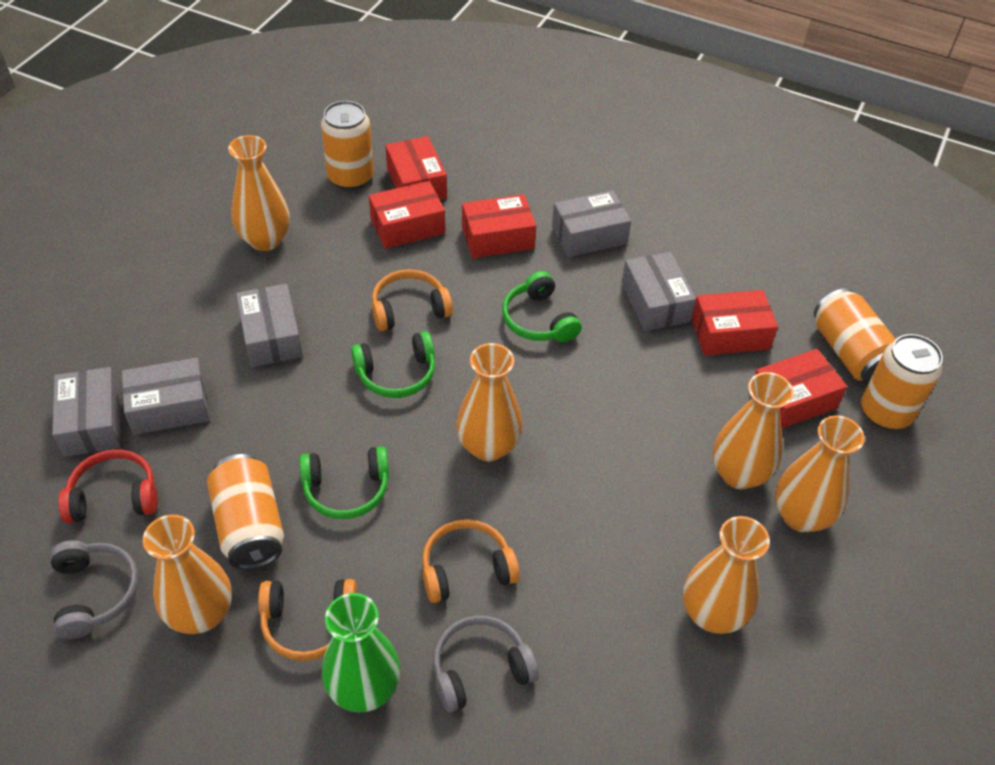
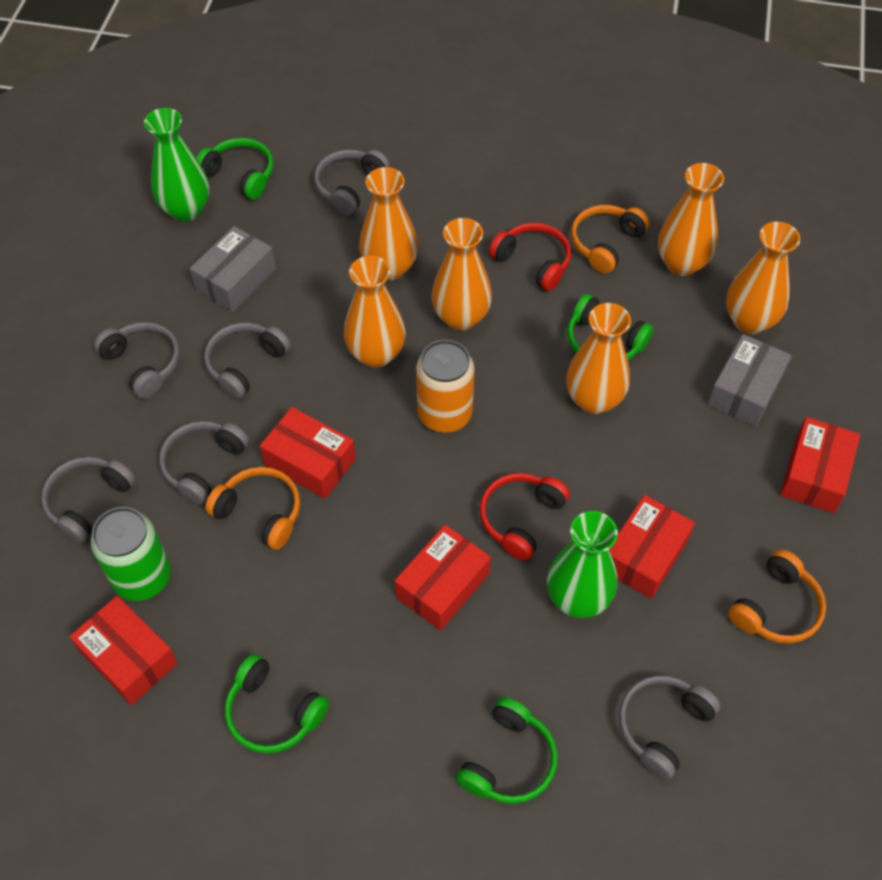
green can: 0 -> 1
green headphones: 3 -> 4
green vase: 1 -> 2
grey box: 5 -> 2
grey headphones: 2 -> 6
orange can: 4 -> 1
red headphones: 1 -> 2

